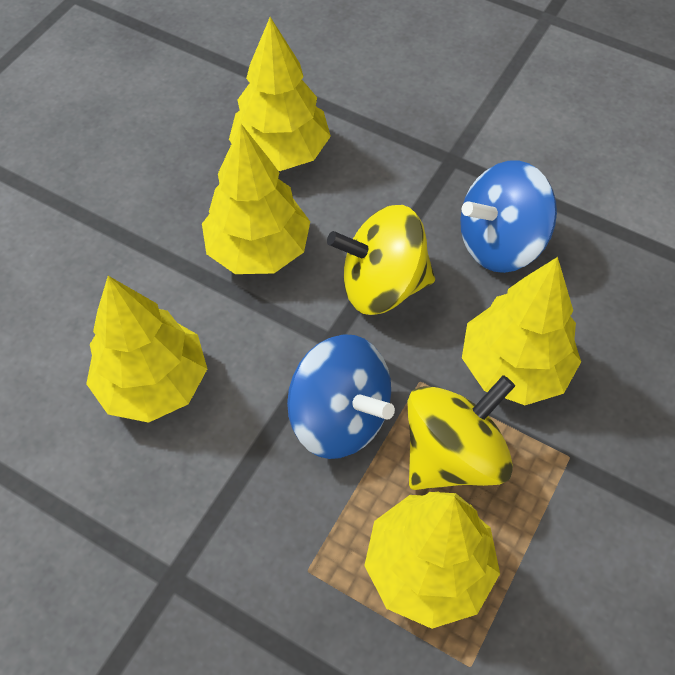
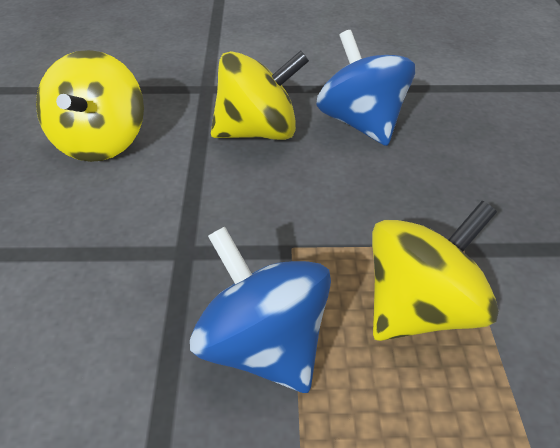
yellow spinning top: 2 -> 3
yellow tree: 5 -> 0

